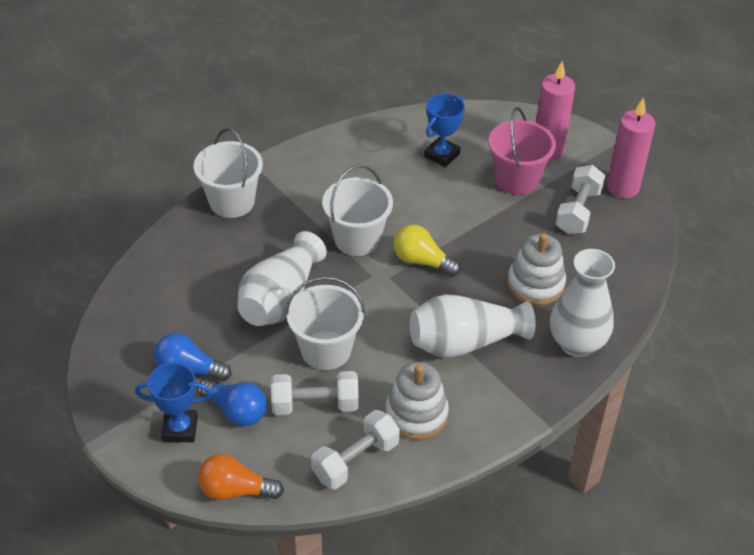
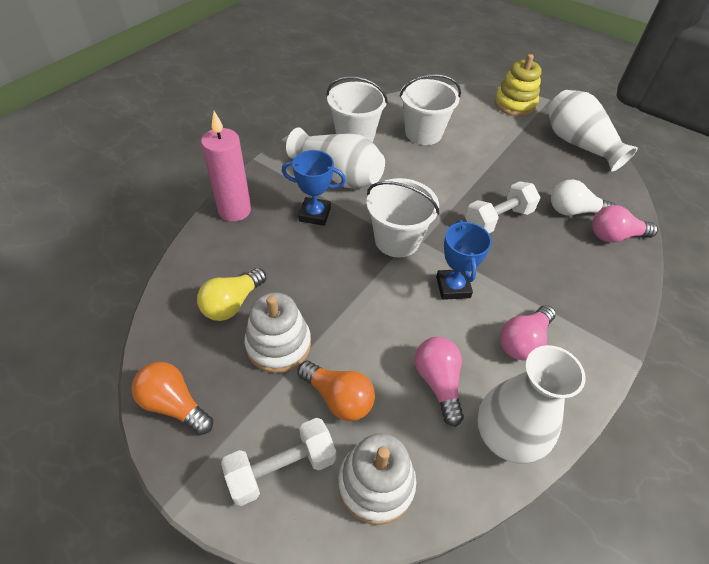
blue light bulb: 2 -> 0
orange light bulb: 1 -> 2
pink bucket: 1 -> 0
pink candle: 2 -> 1
pink light bulb: 0 -> 3
white dumbbell: 3 -> 2
white light bulb: 0 -> 1
yellow stacking toy: 0 -> 1

